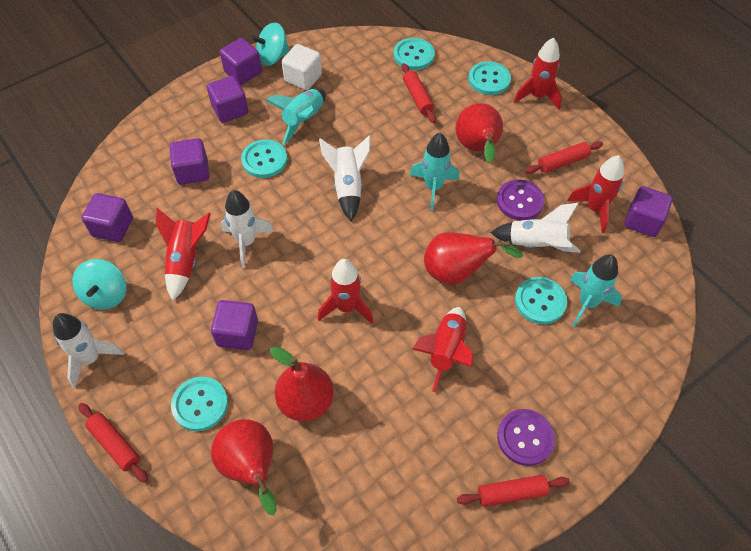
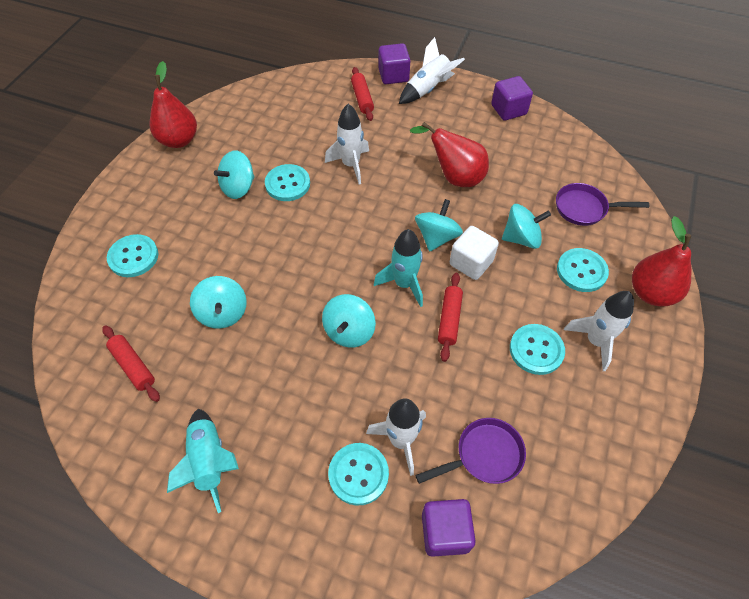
purple button: 2 -> 0
purple cube: 6 -> 3
purple pan: 0 -> 2
red pear: 4 -> 3
red rocket: 5 -> 0
red rolling pin: 4 -> 3
turquoise rocket: 3 -> 2
turquoise spinning top: 2 -> 5

